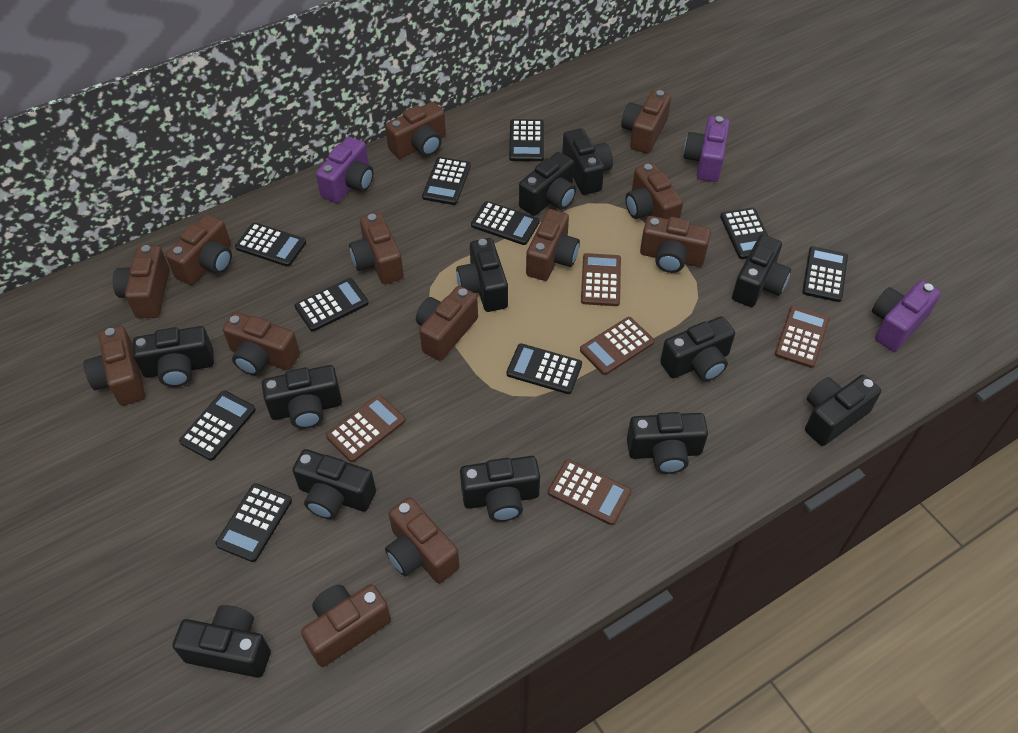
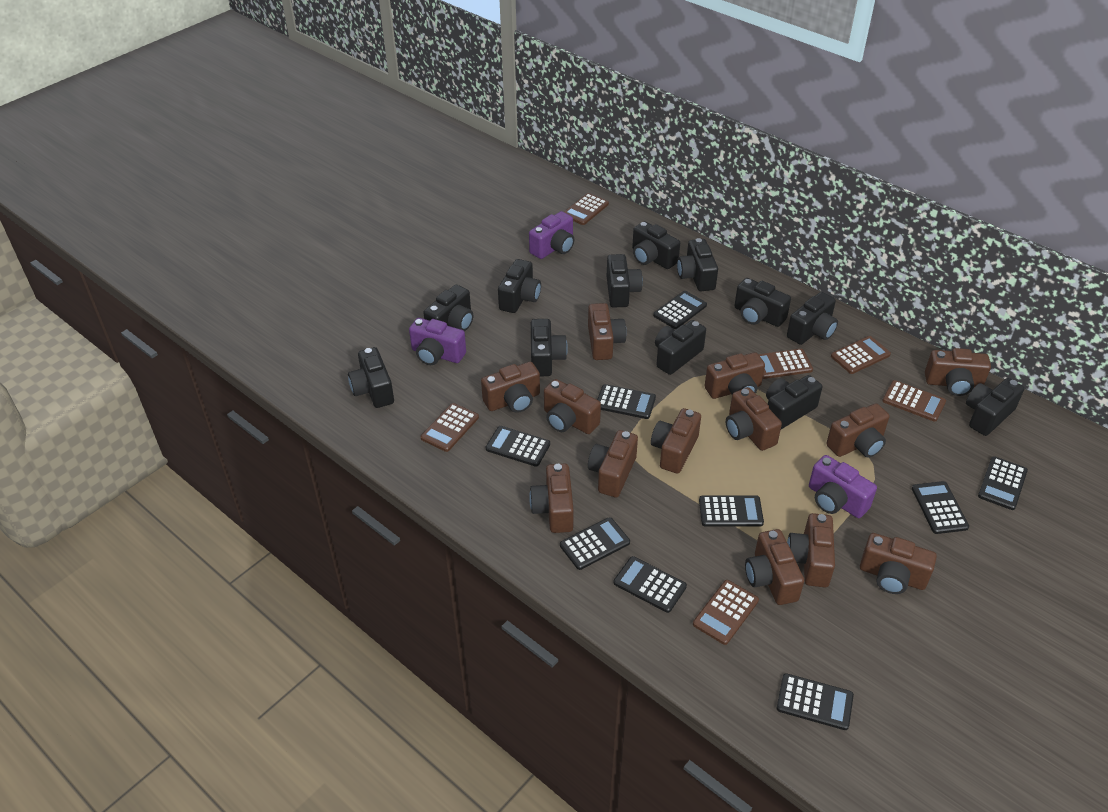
black calculator: 10 -> 9
brown calculator: 5 -> 6

